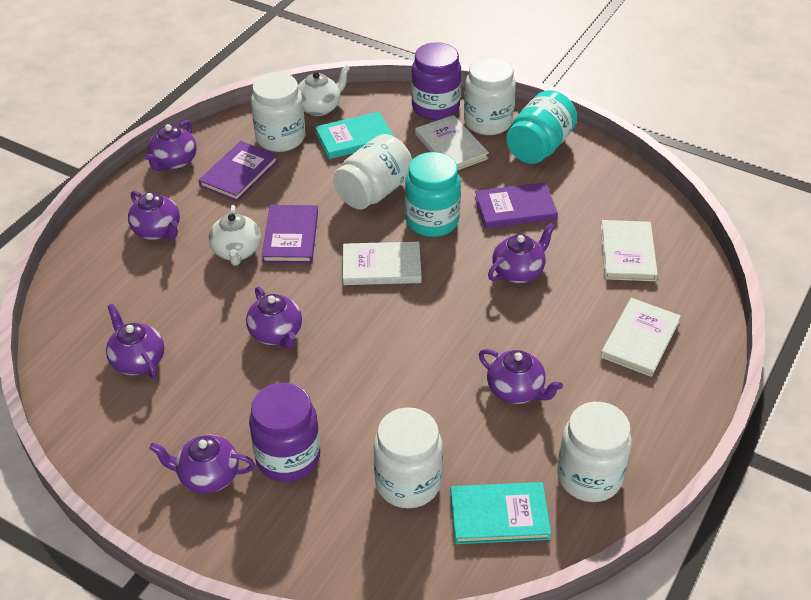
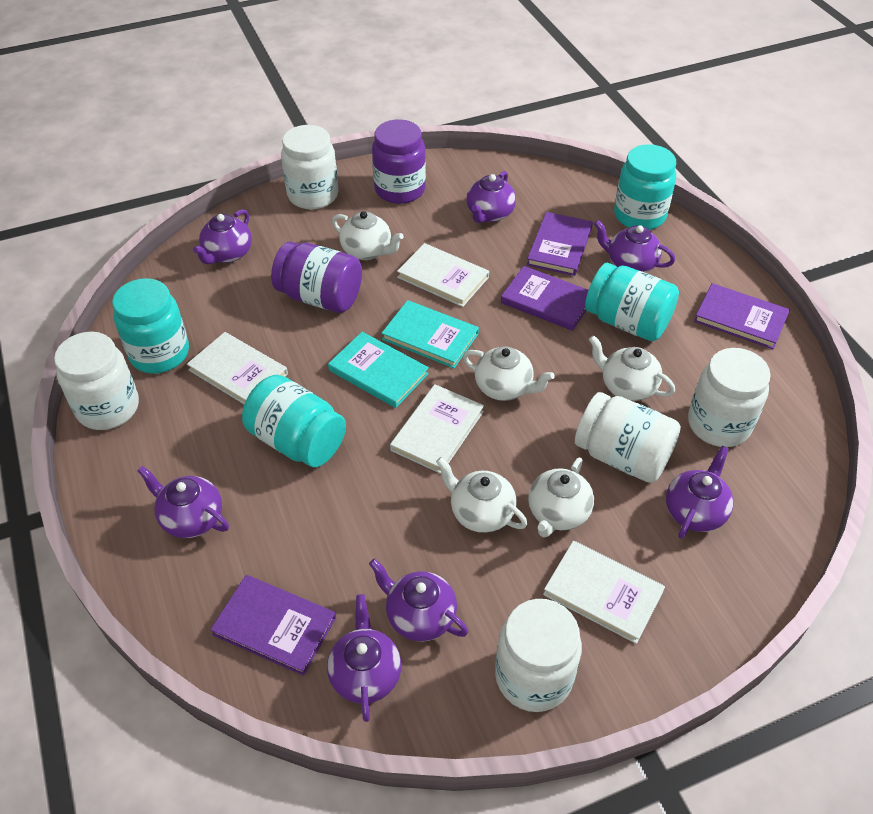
purple book: 3 -> 4
turquoise jar: 2 -> 4
white teapot: 2 -> 5

